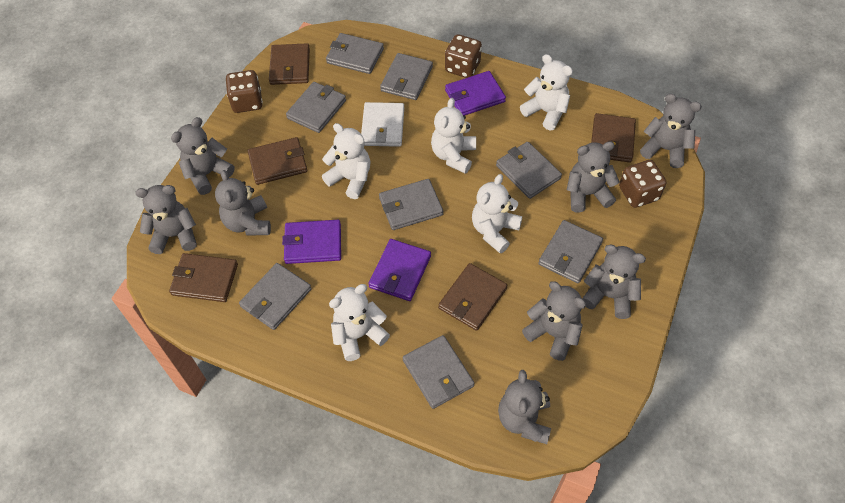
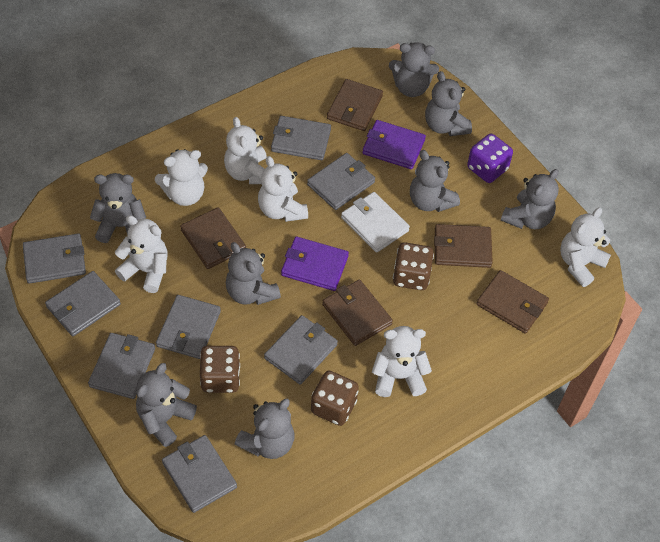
purple dice: 0 -> 1
purple wallet: 3 -> 2
white teddy bear: 5 -> 6

